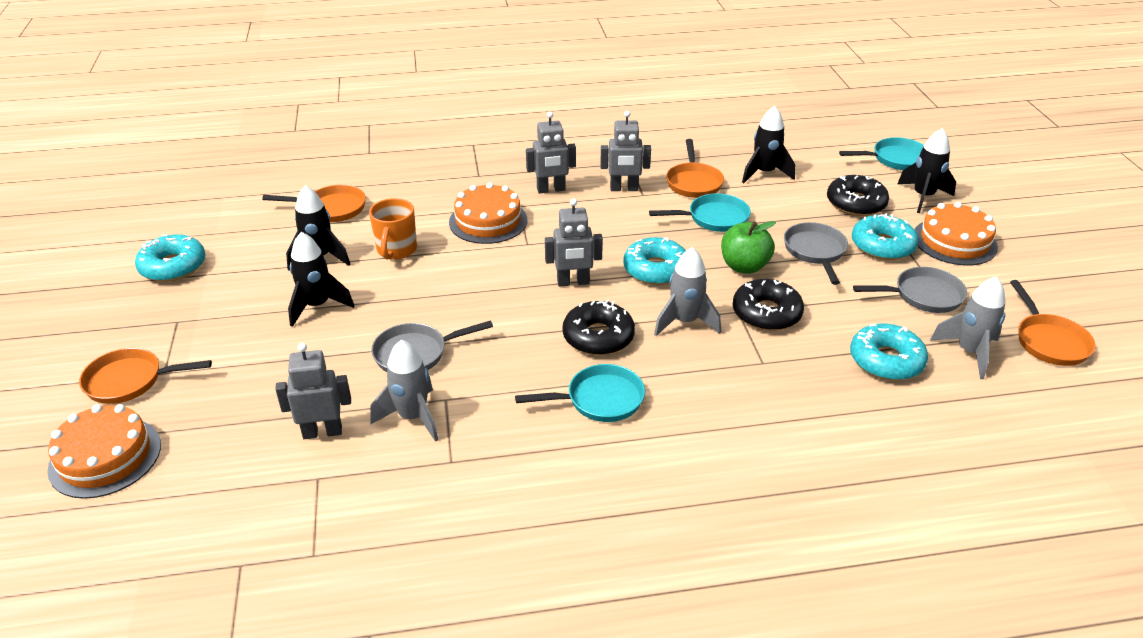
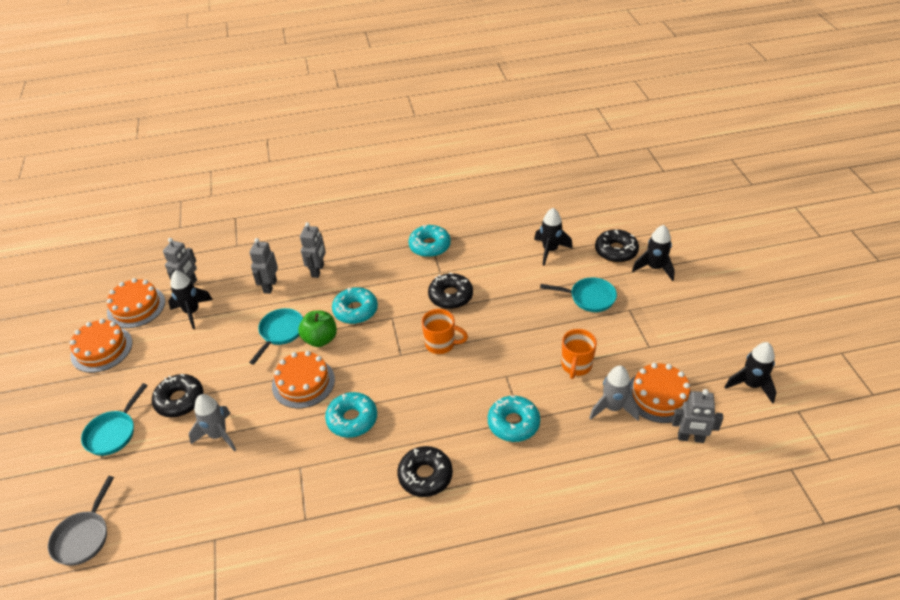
black donut: 3 -> 4
grey pan: 3 -> 1
grey rocket: 3 -> 2
orange cake: 3 -> 4
orange mug: 1 -> 2
orange pan: 4 -> 0

